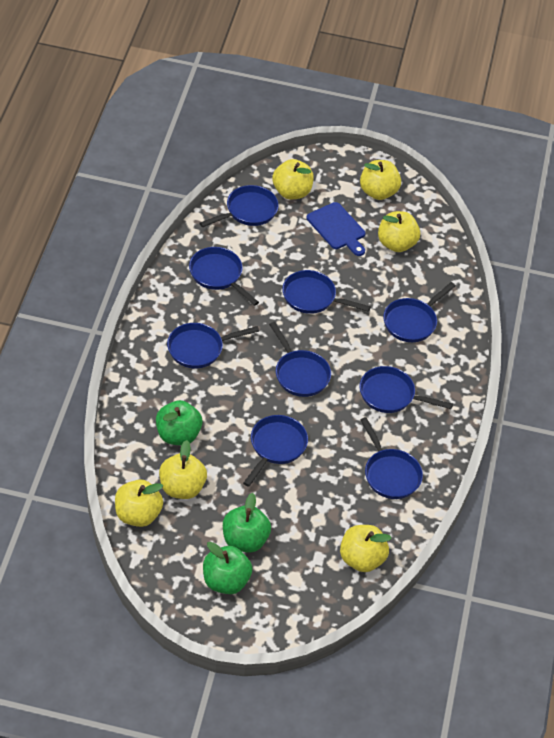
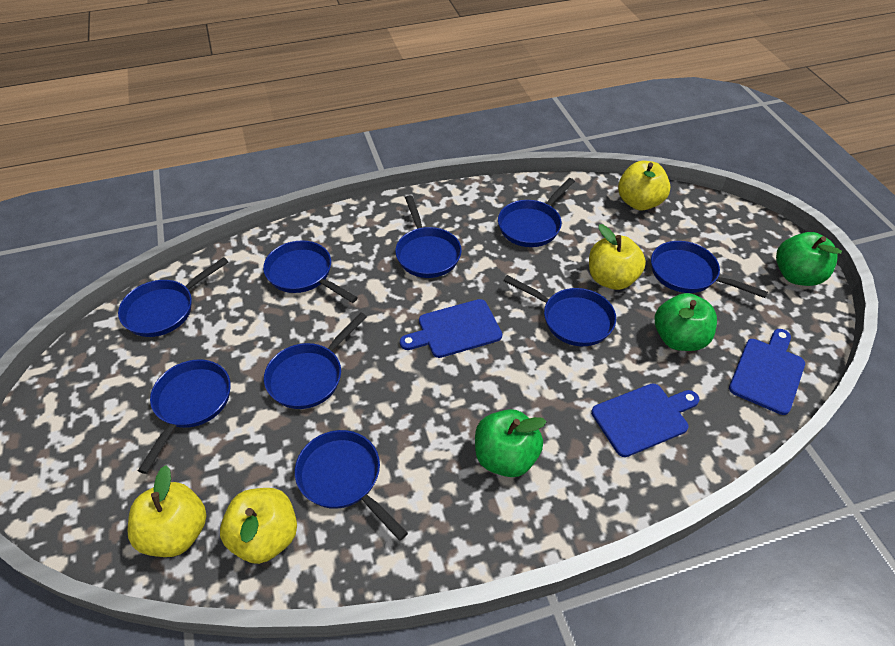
blue cutting board: 1 -> 3
yellow apple: 6 -> 4

